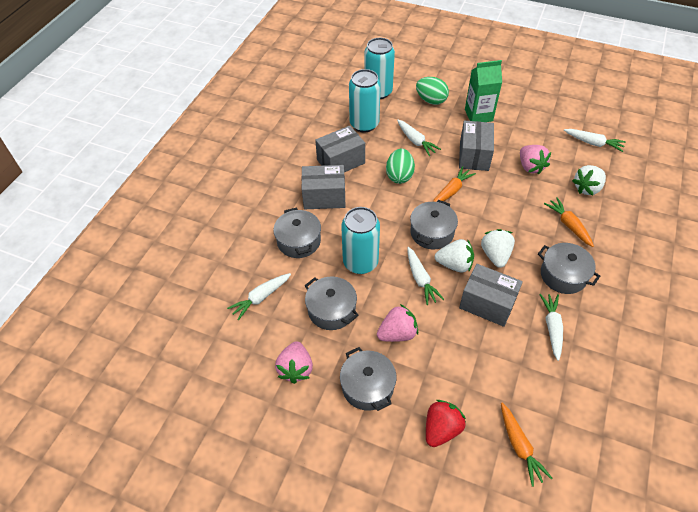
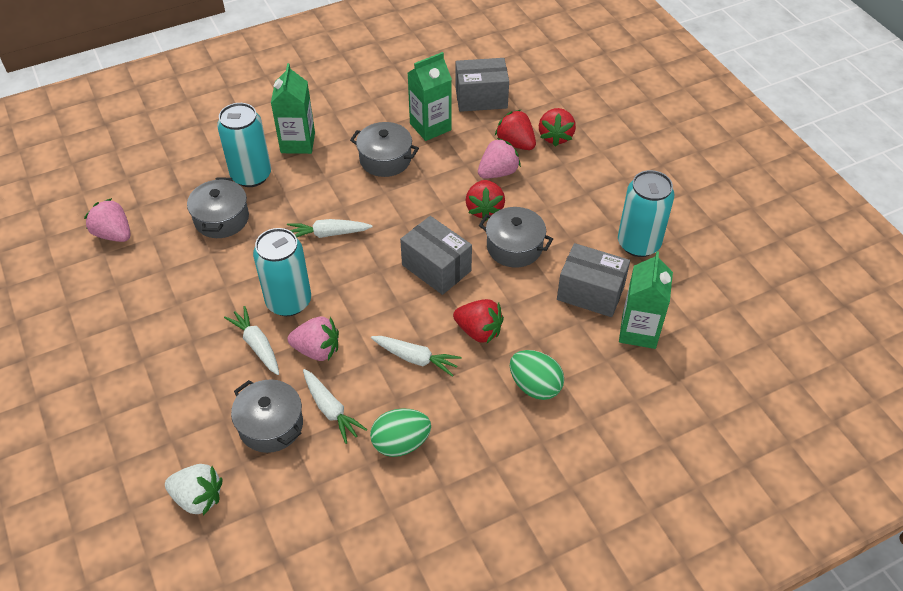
green carton: 1 -> 3
grey box: 4 -> 3
grey pot: 5 -> 4
orange carrot: 3 -> 0
red strawberry: 1 -> 4
white carrot: 5 -> 4
white strawberry: 3 -> 1

